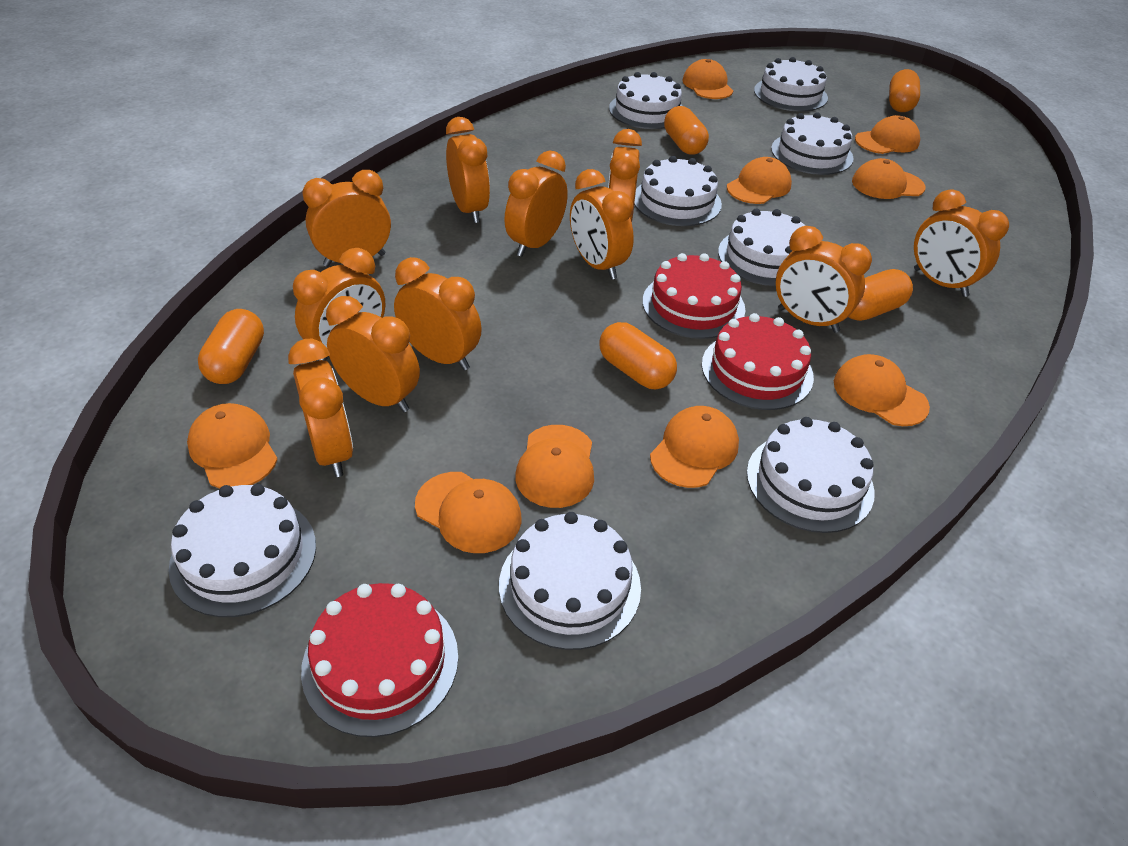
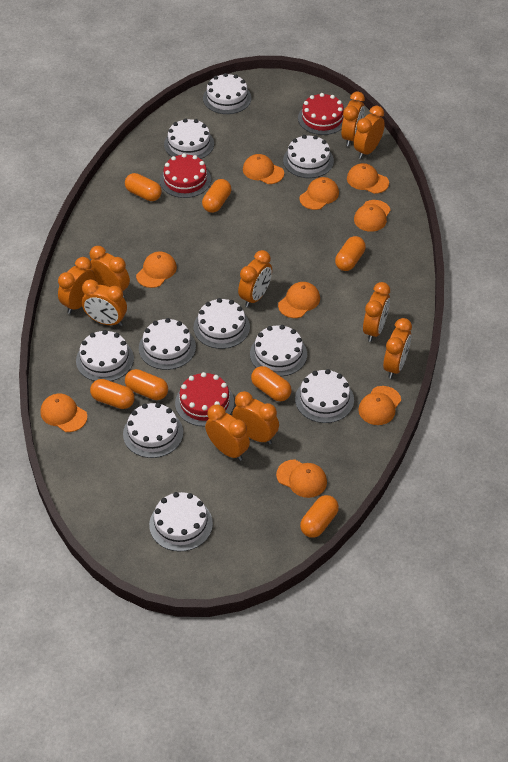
orange capsule: 5 -> 7
orange clock: 11 -> 10
white cake: 8 -> 10

